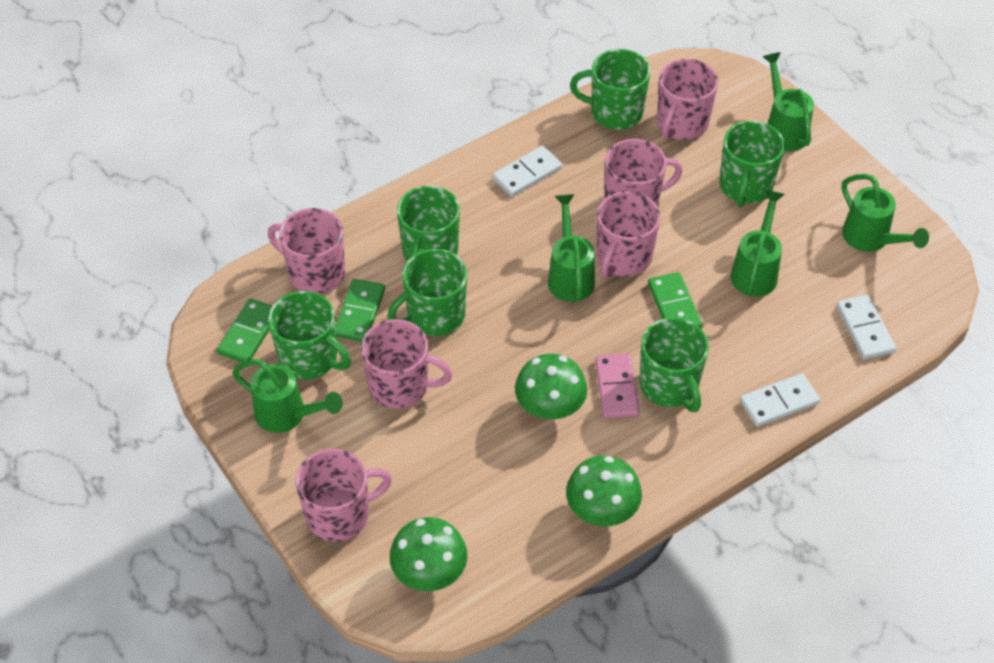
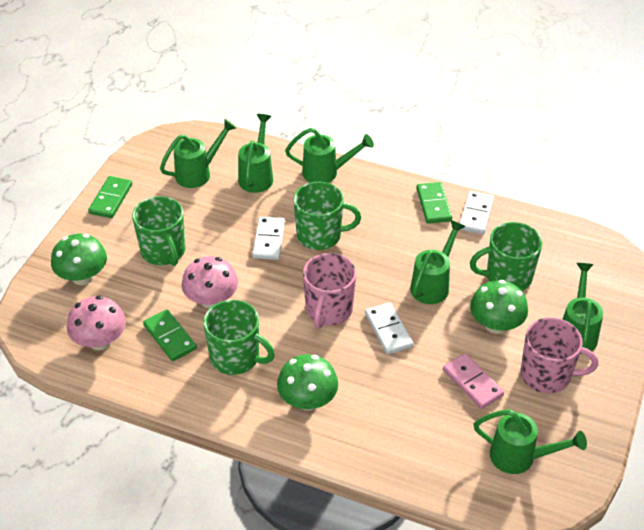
green mug: 6 -> 4
green watering can: 5 -> 6
pink mug: 6 -> 2
pink mushroom: 0 -> 2

